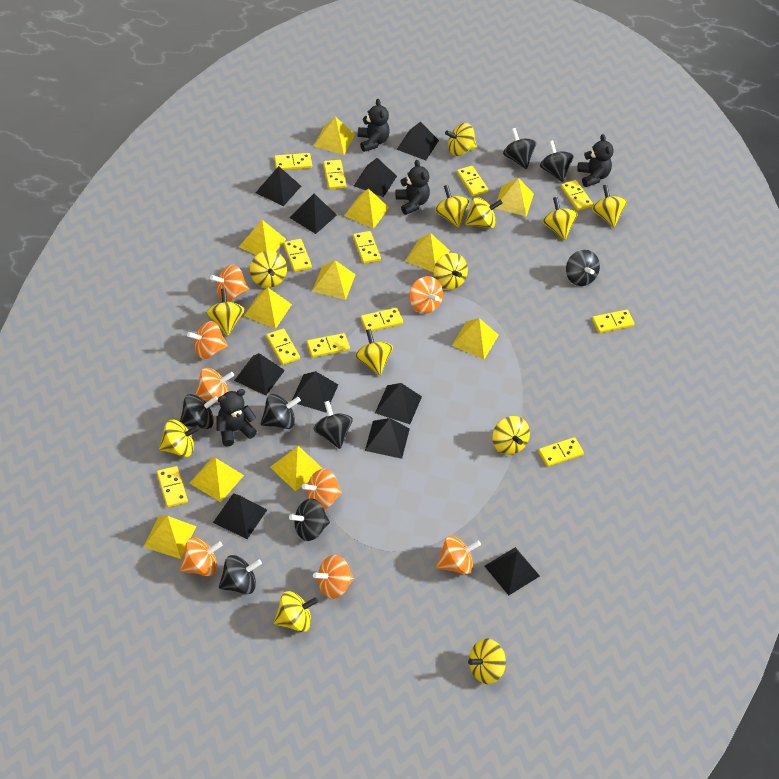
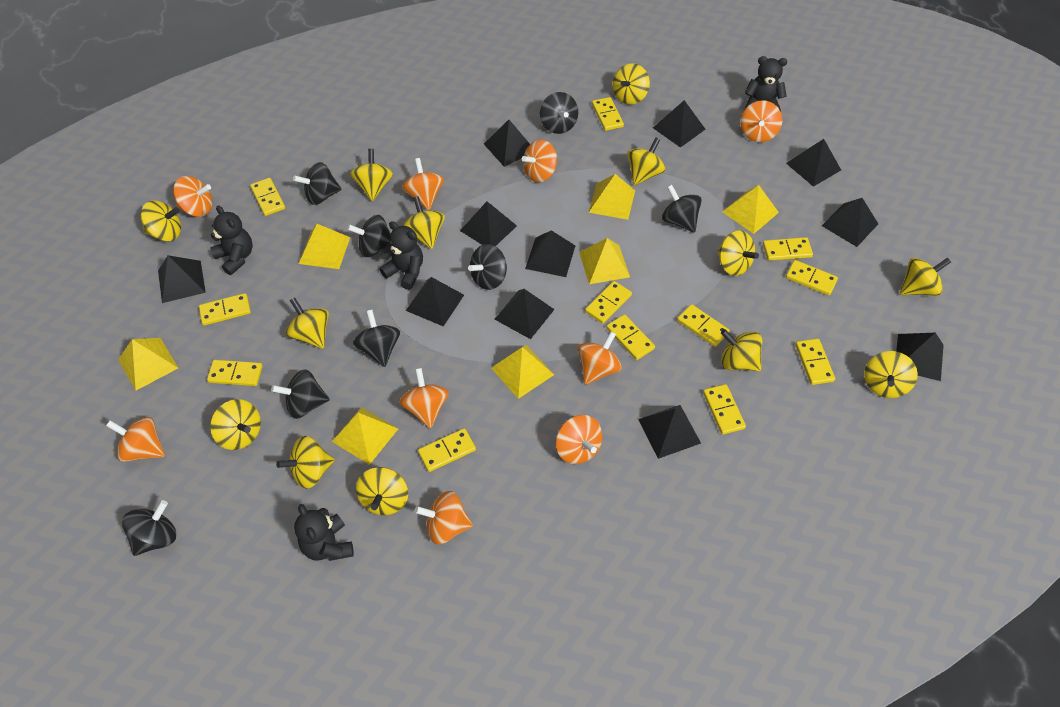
black pyramid: 10 -> 11
orange spinning top: 8 -> 9
yellow pyramid: 11 -> 7

